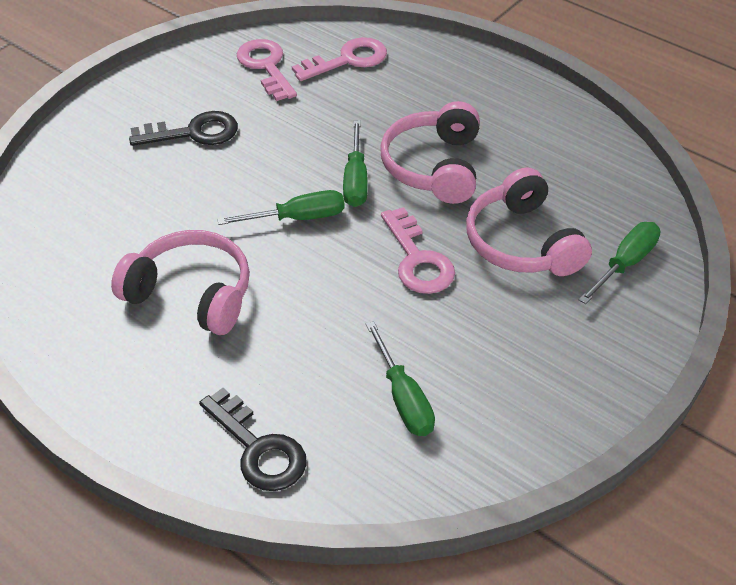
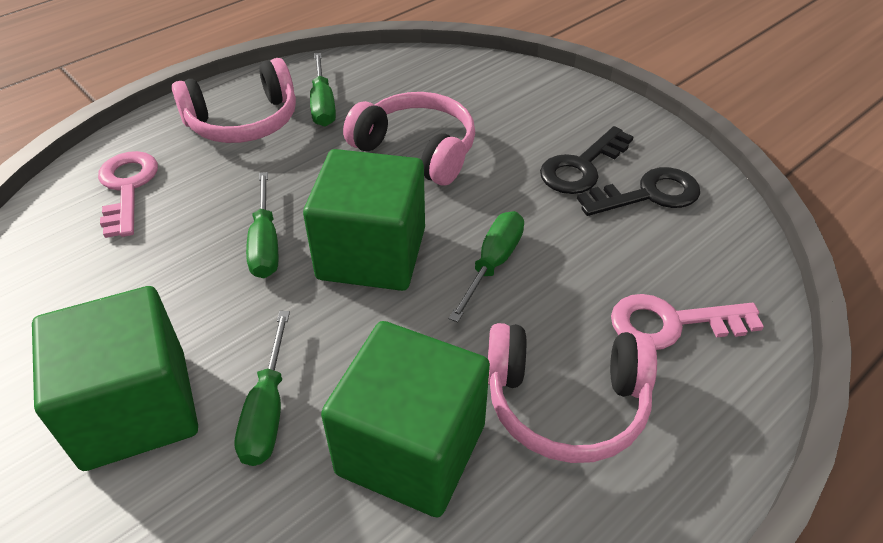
green cube: 0 -> 3
pink key: 3 -> 2

